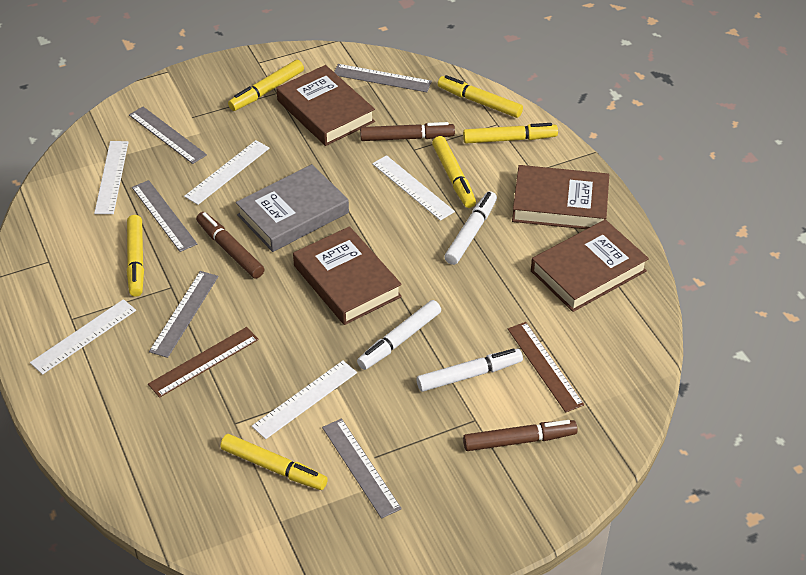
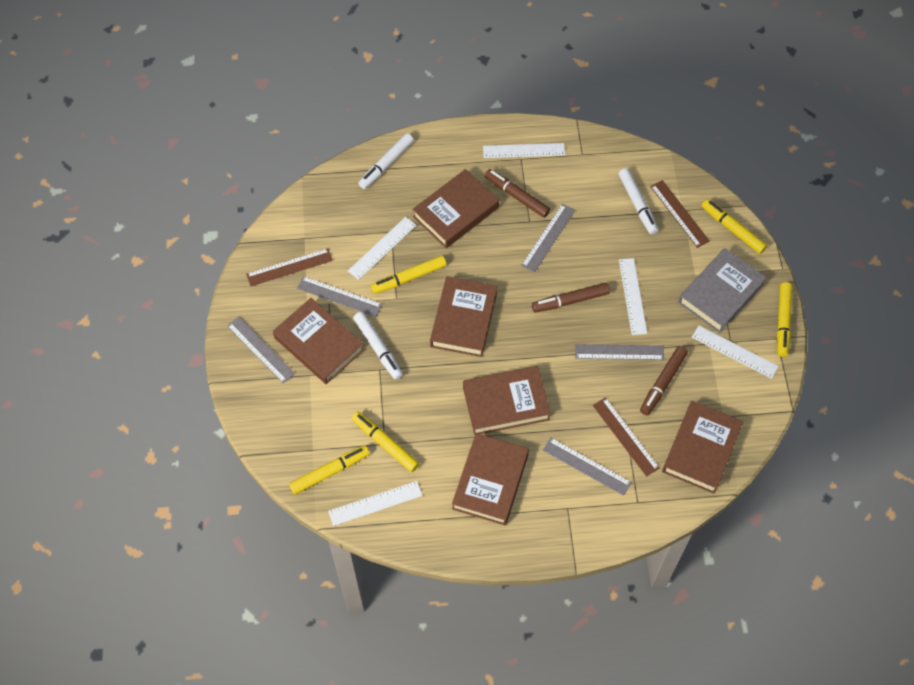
brown book: 4 -> 6
brown ruler: 2 -> 3
yellow marker: 6 -> 5

